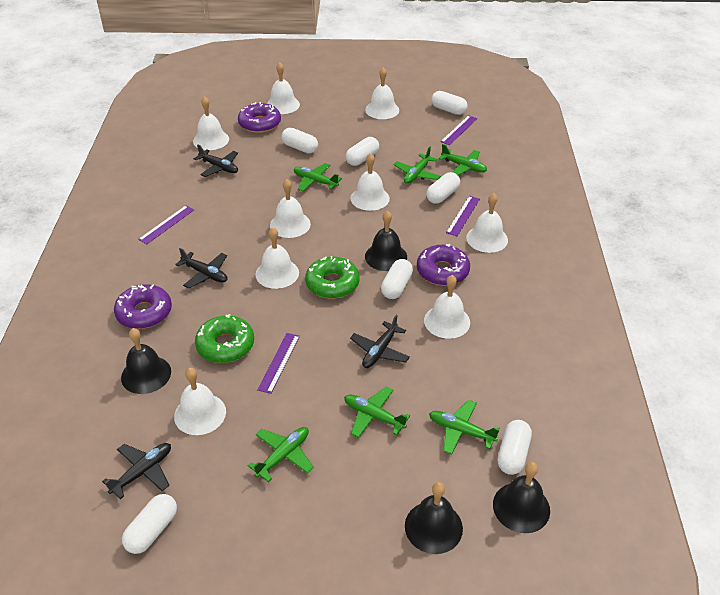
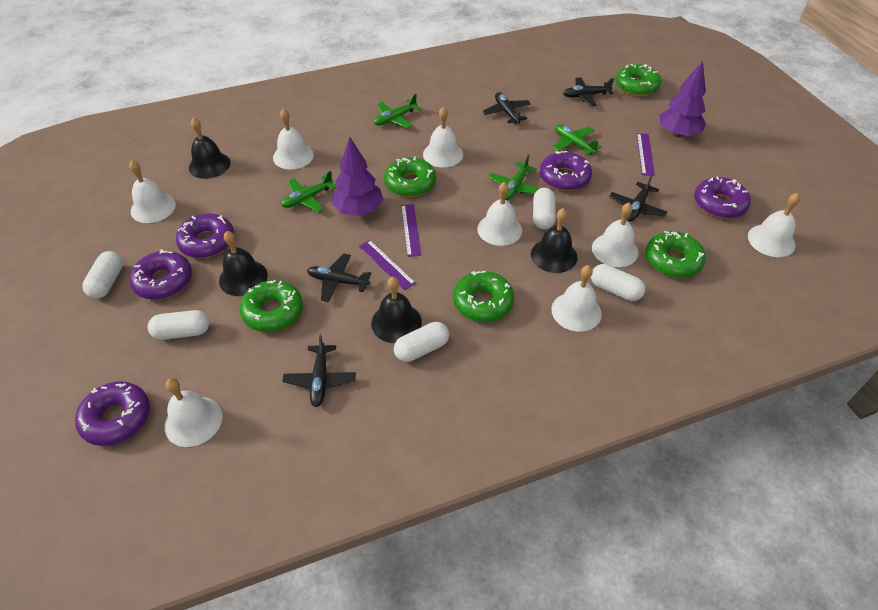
black plane: 4 -> 5
green donut: 2 -> 5
green plane: 6 -> 4
purple donut: 3 -> 5
purple ruler: 4 -> 3
purple tree: 0 -> 2
white bell: 9 -> 8
white capsule: 7 -> 5

